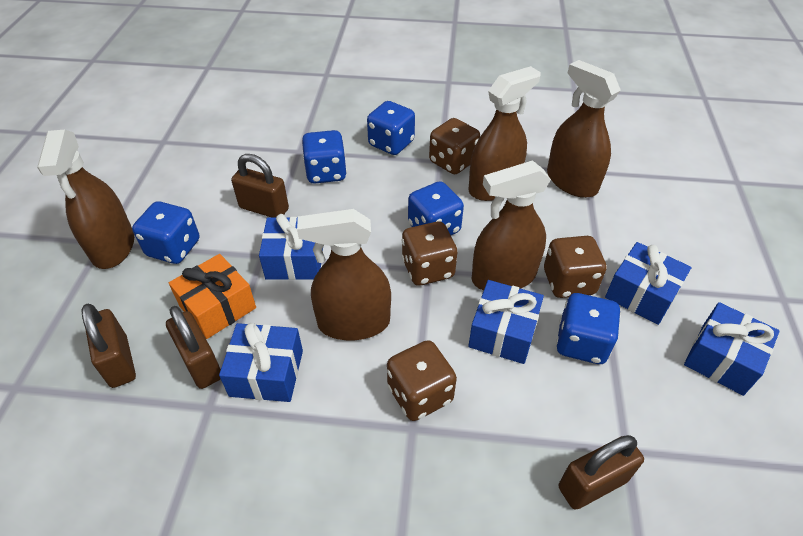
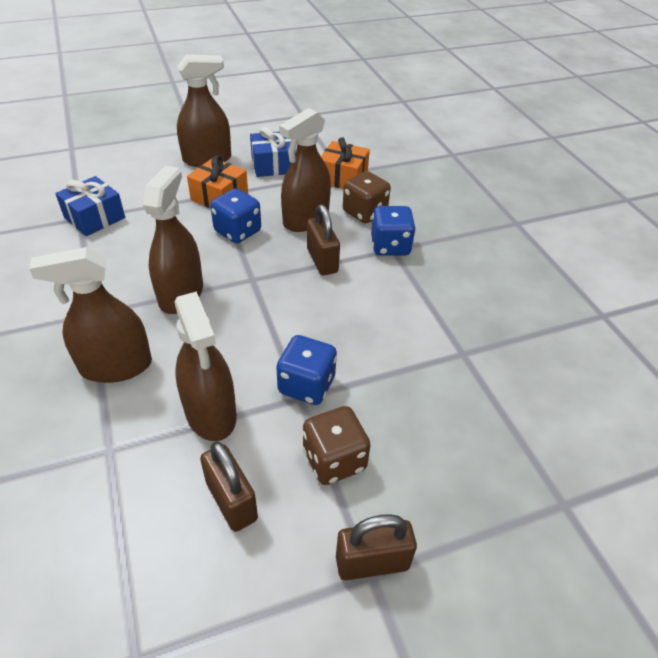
blue dice: 5 -> 3
blue gift: 5 -> 2
brown dice: 4 -> 2
brown padlock: 4 -> 3
orange gift: 1 -> 2

